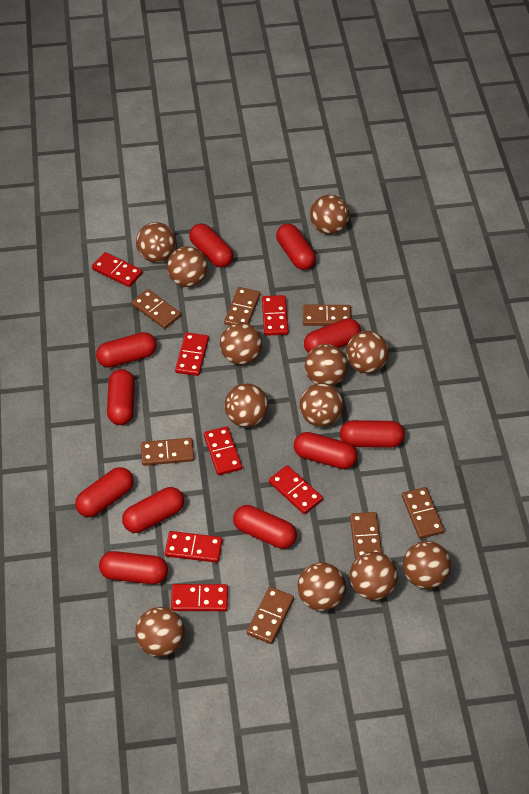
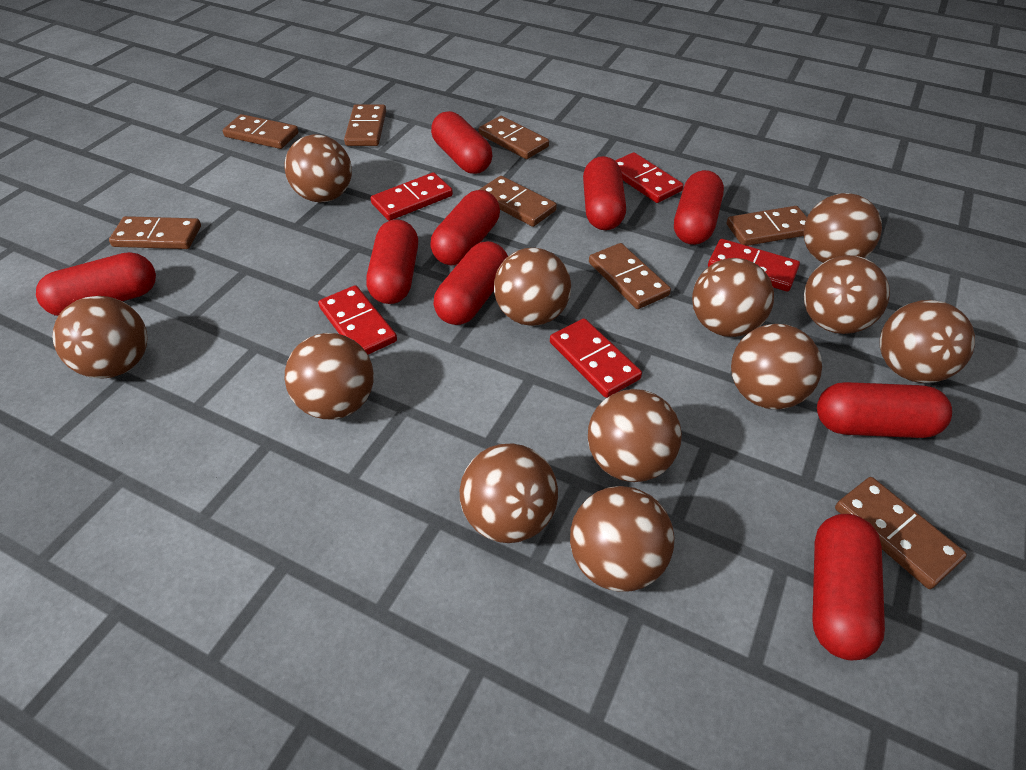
brown domino: 7 -> 8
red capsule: 11 -> 9
red domino: 7 -> 5

